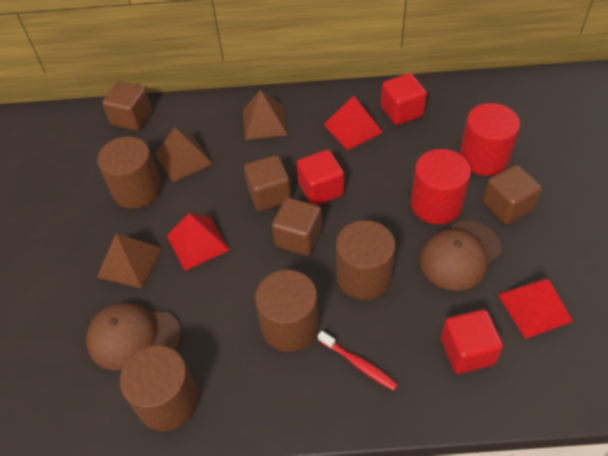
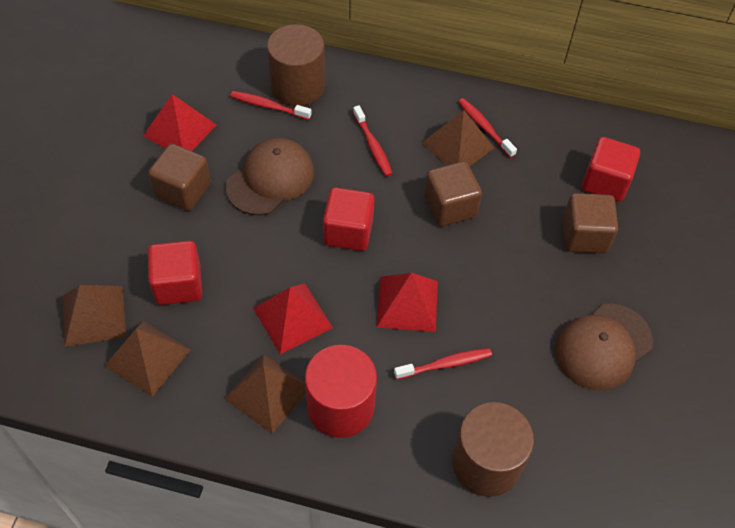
brown cube: 4 -> 3
brown cylinder: 4 -> 2
brown pyramid: 3 -> 4
red cylinder: 2 -> 1
red toothbrush: 1 -> 4

